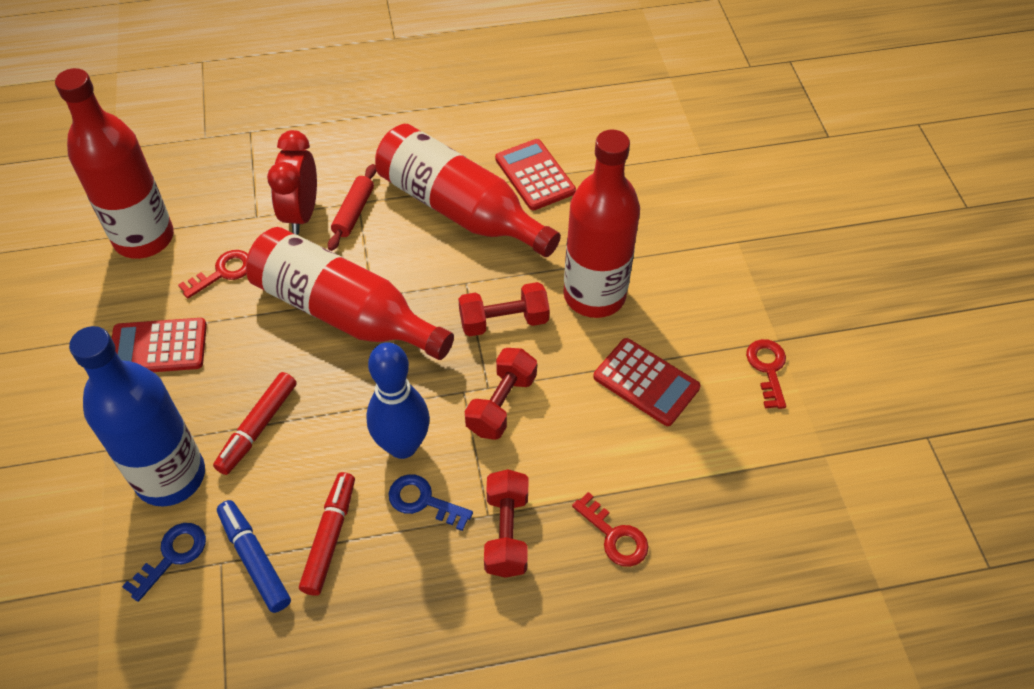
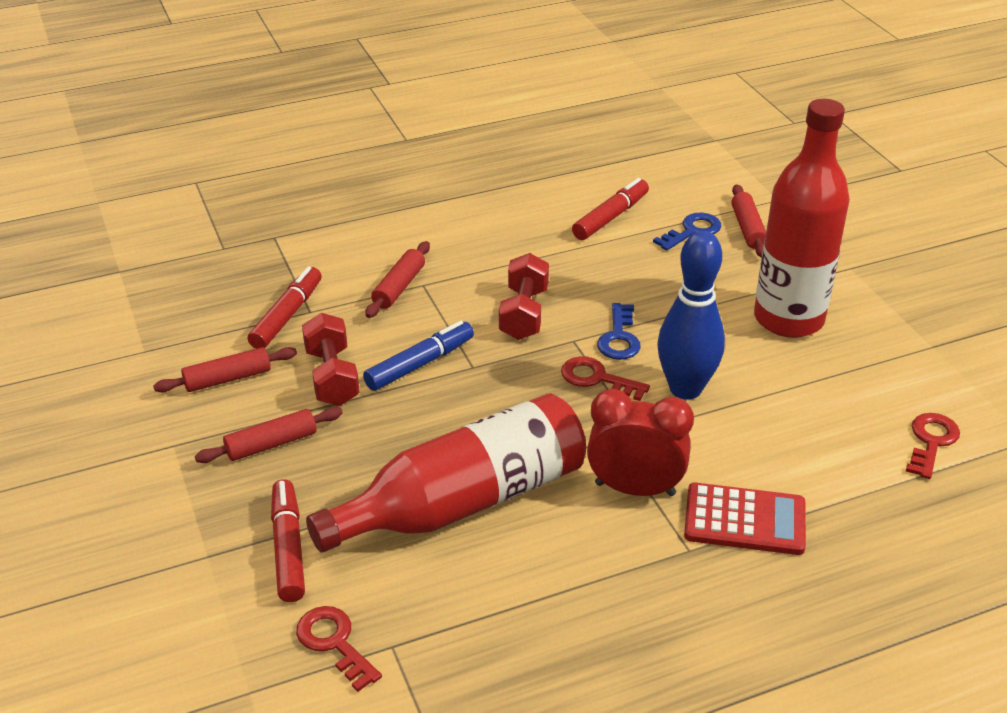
blue bottle: 1 -> 0
red bottle: 4 -> 2
red calculator: 3 -> 1
red dumbbell: 3 -> 2
red marker: 2 -> 3
red rolling pin: 1 -> 4

